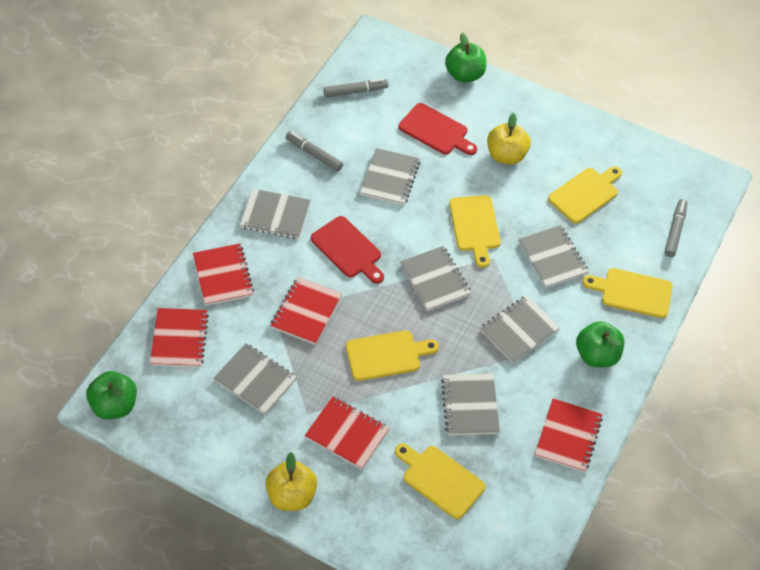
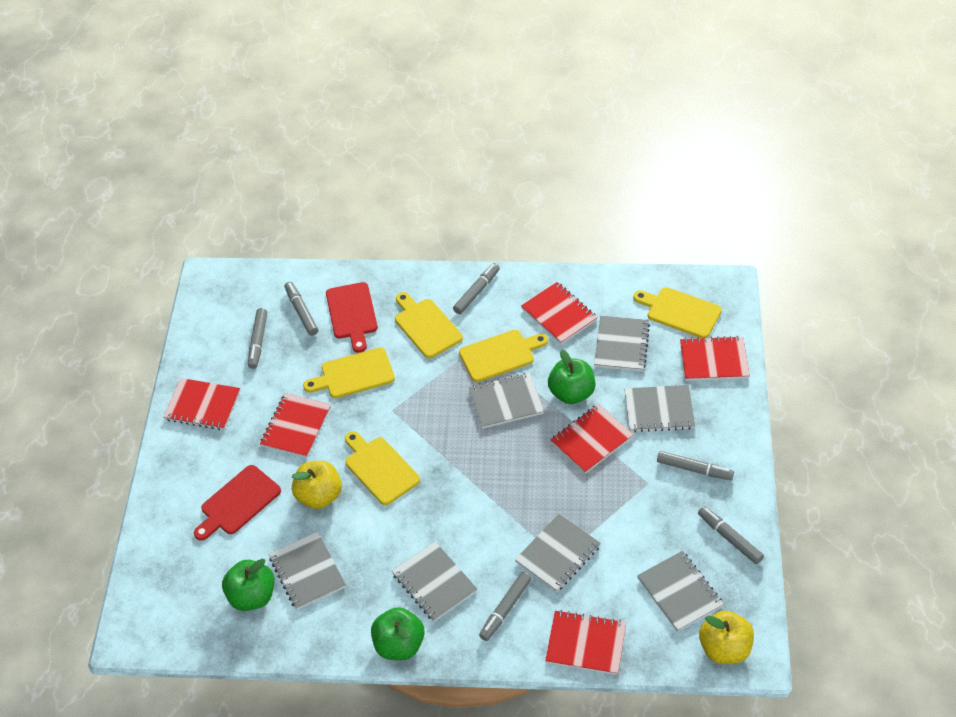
grey marker: 3 -> 6
red notebook: 5 -> 6

